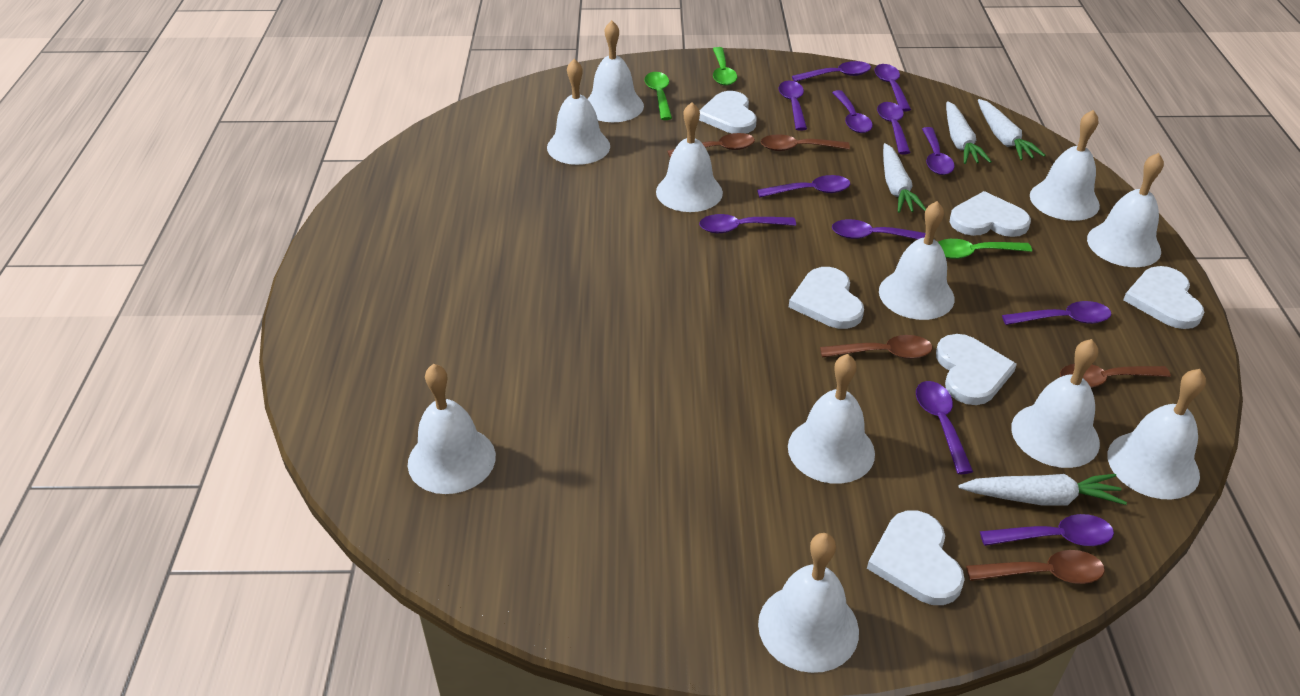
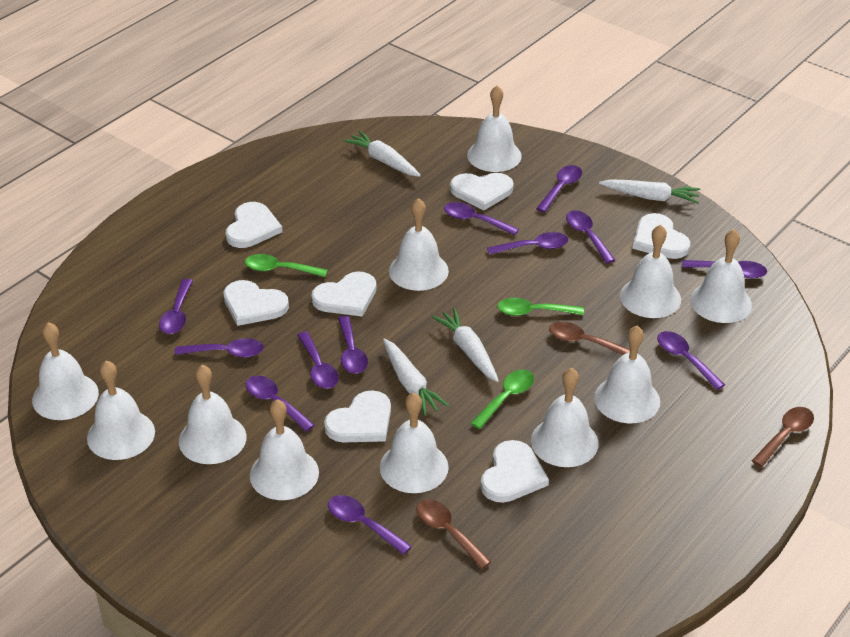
brown spoon: 5 -> 3
white heart: 6 -> 7

